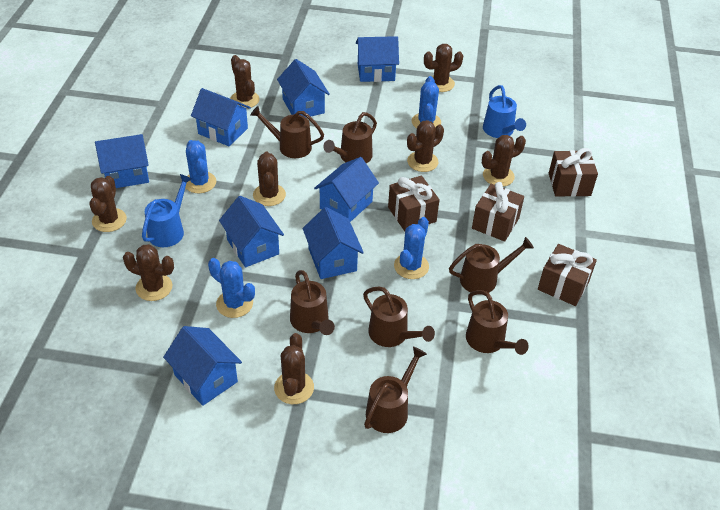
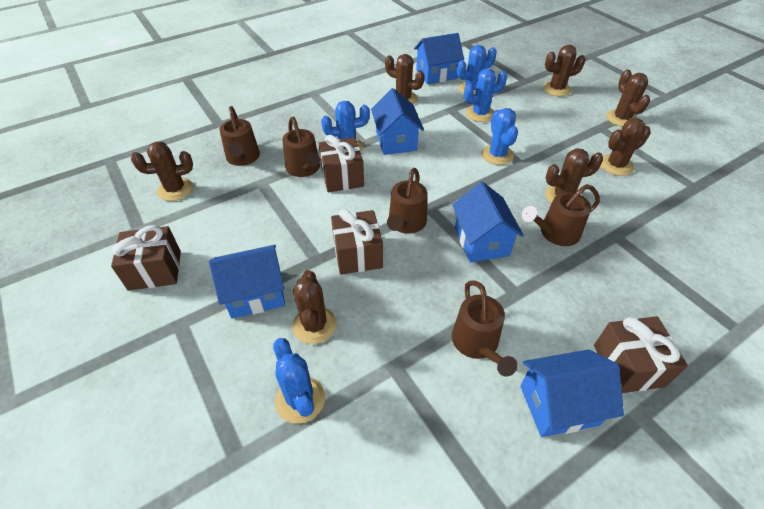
blue cactus: 4 -> 5
blue house: 8 -> 5
blue watering can: 2 -> 0
brown cactus: 8 -> 7
brown watering can: 7 -> 5

